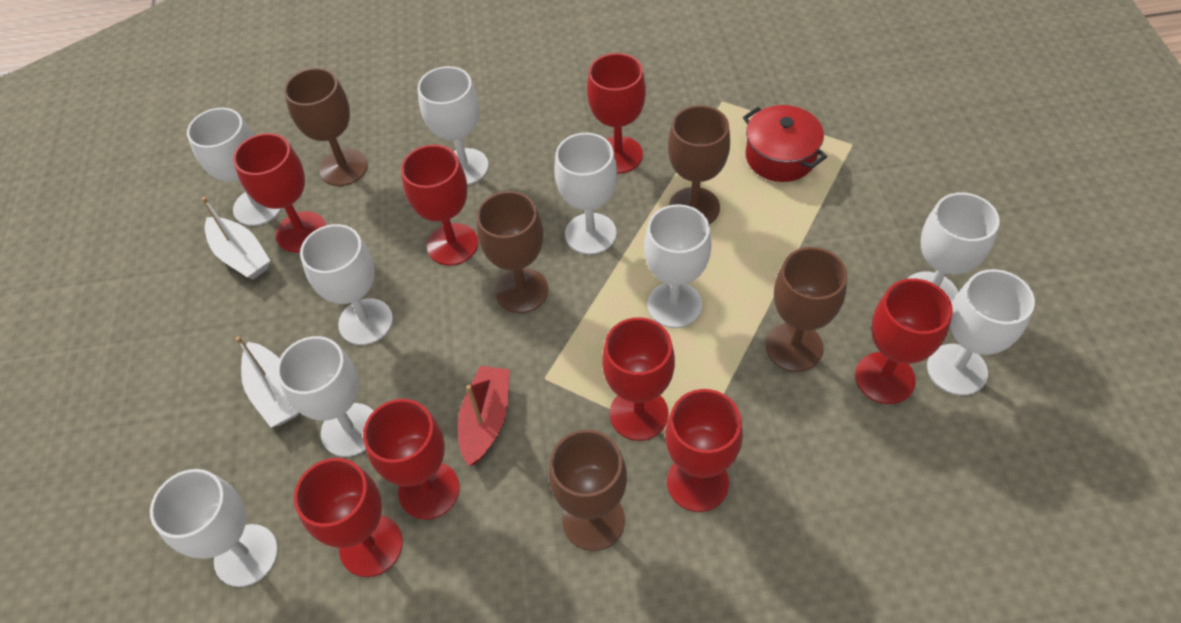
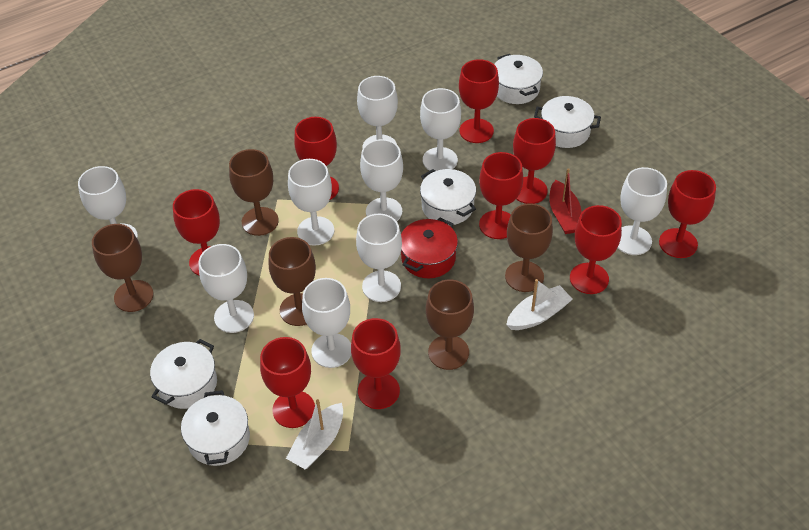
red goblet: 8 -> 9
white pot: 0 -> 5

